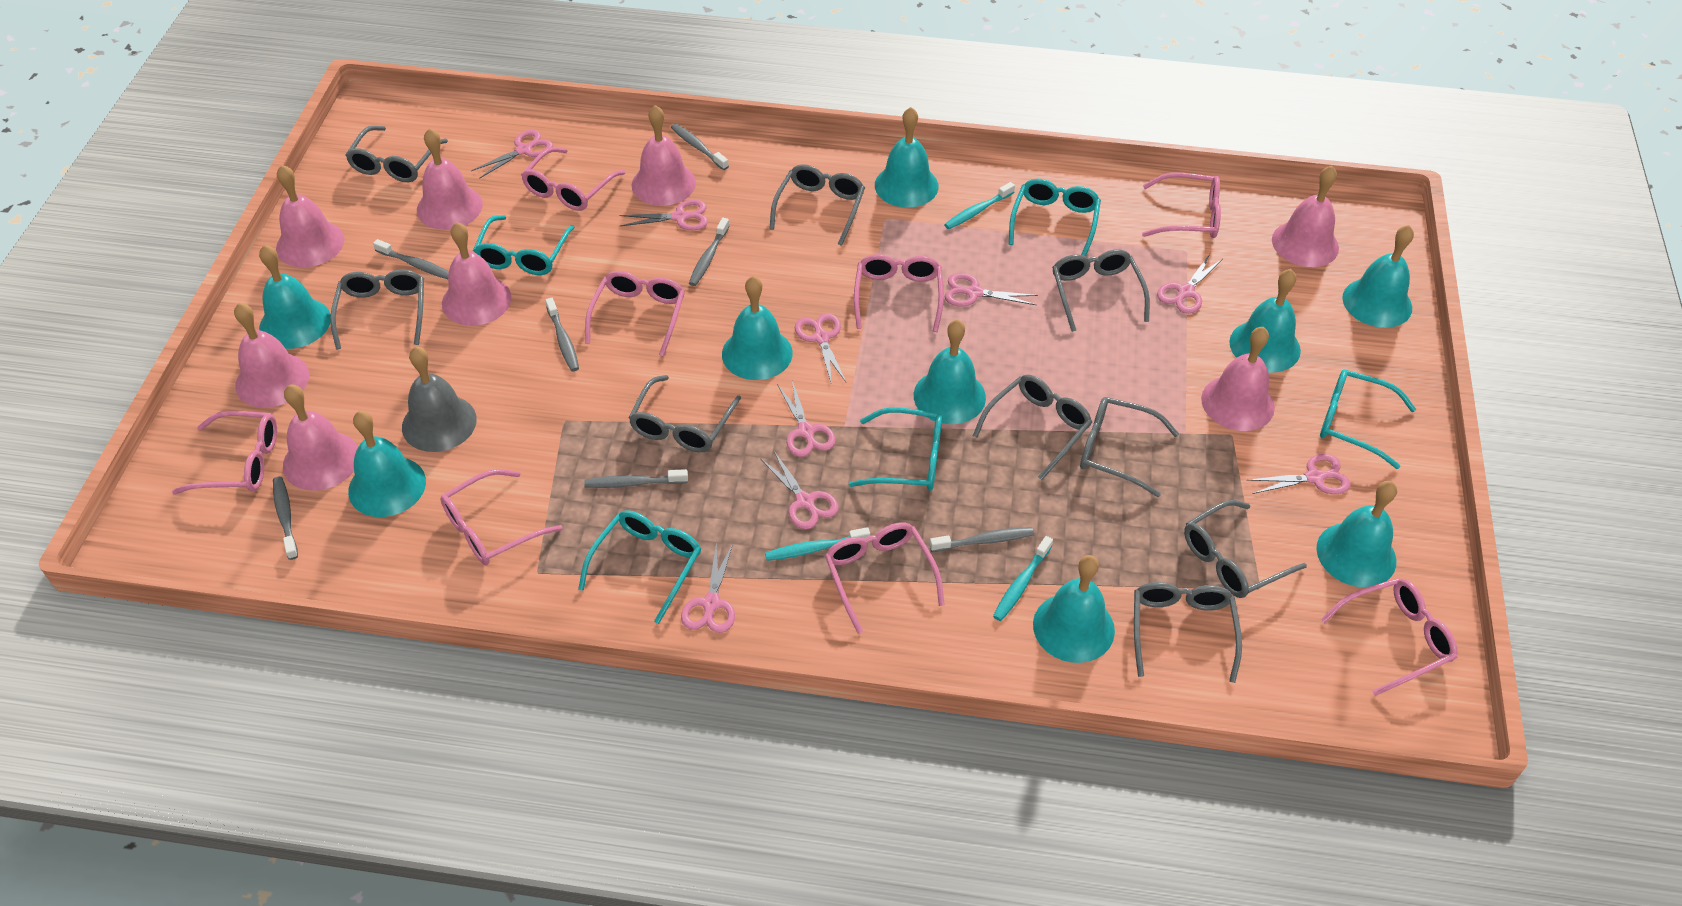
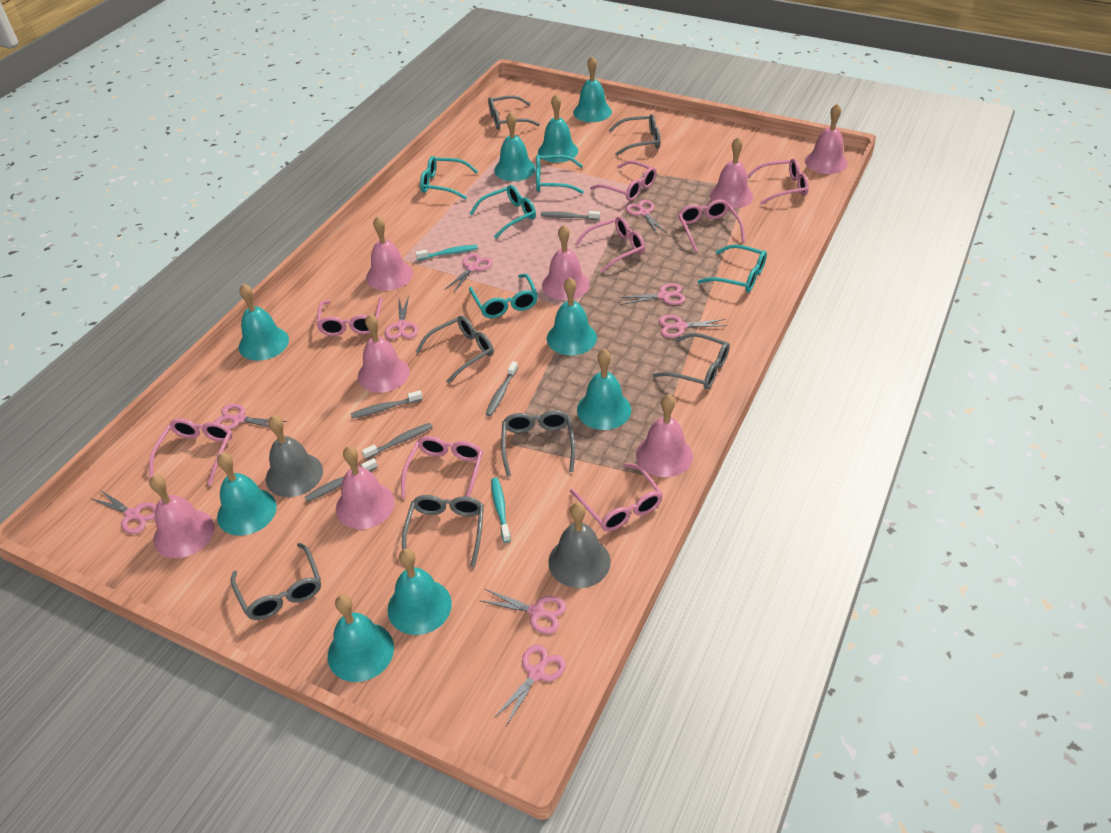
grey bell: 1 -> 2
grey glasses: 9 -> 7
grey toothbrush: 7 -> 5
turquoise toothbrush: 3 -> 2

